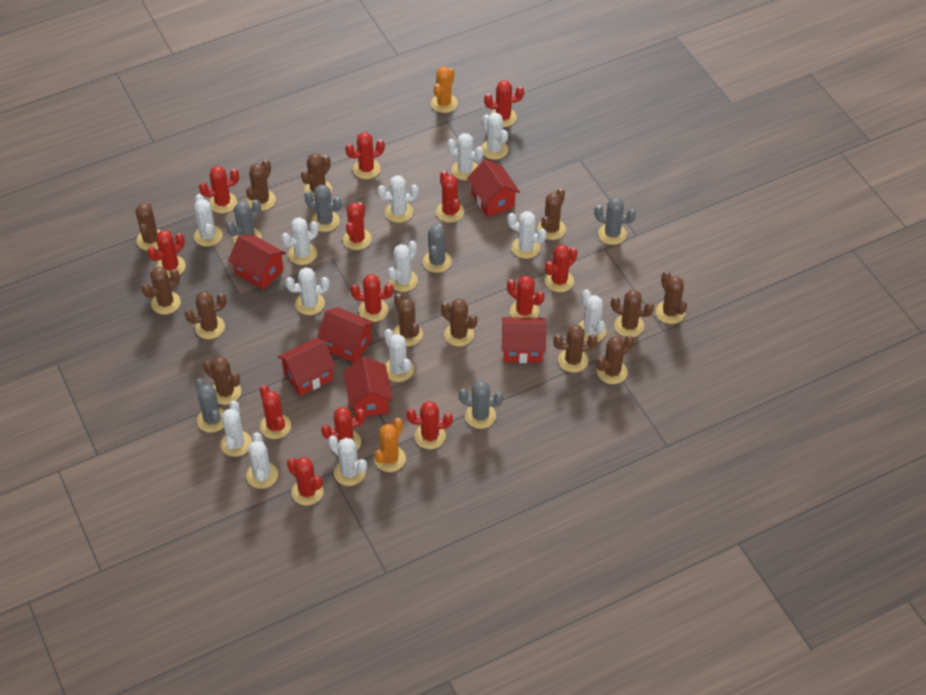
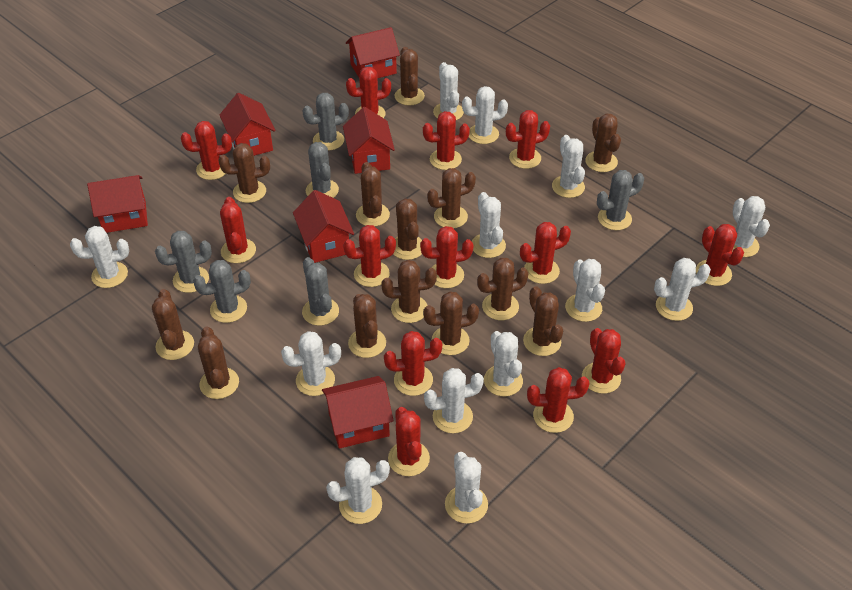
orange cactus: 2 -> 0

